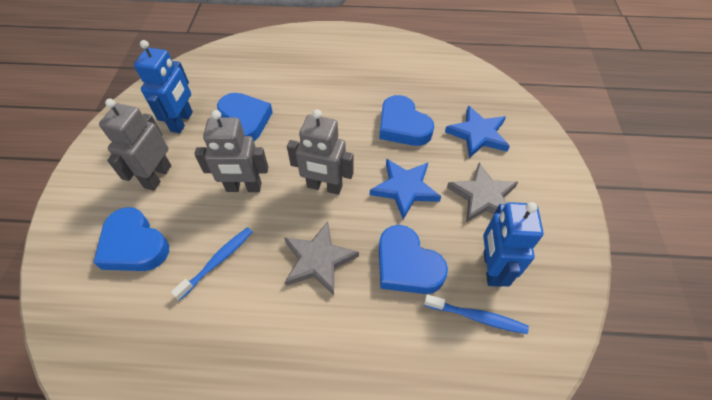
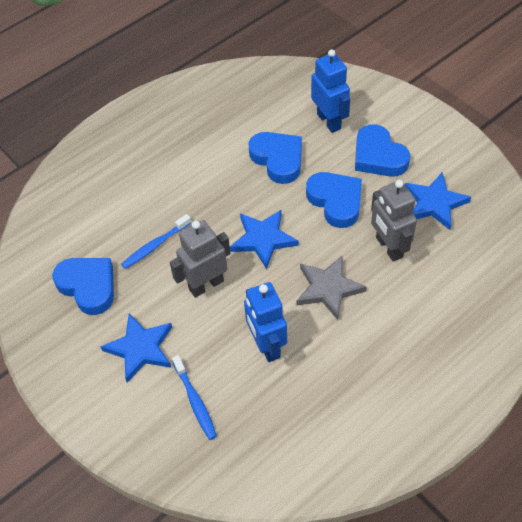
blue star: 2 -> 3
grey robot: 3 -> 2
grey star: 2 -> 1

